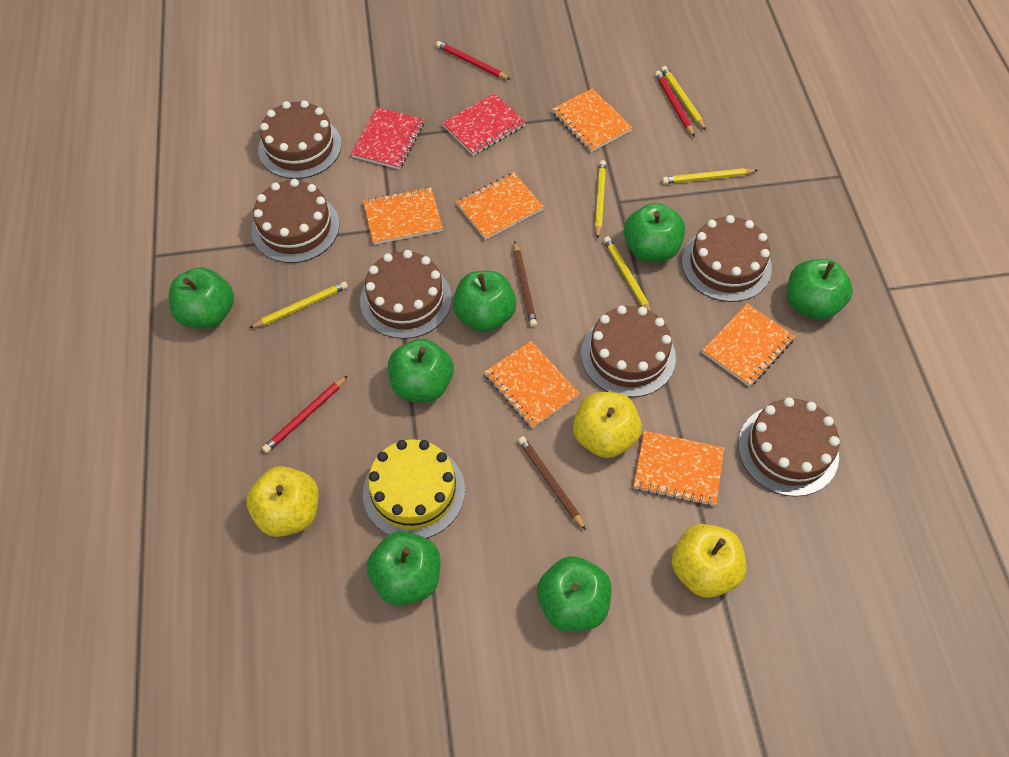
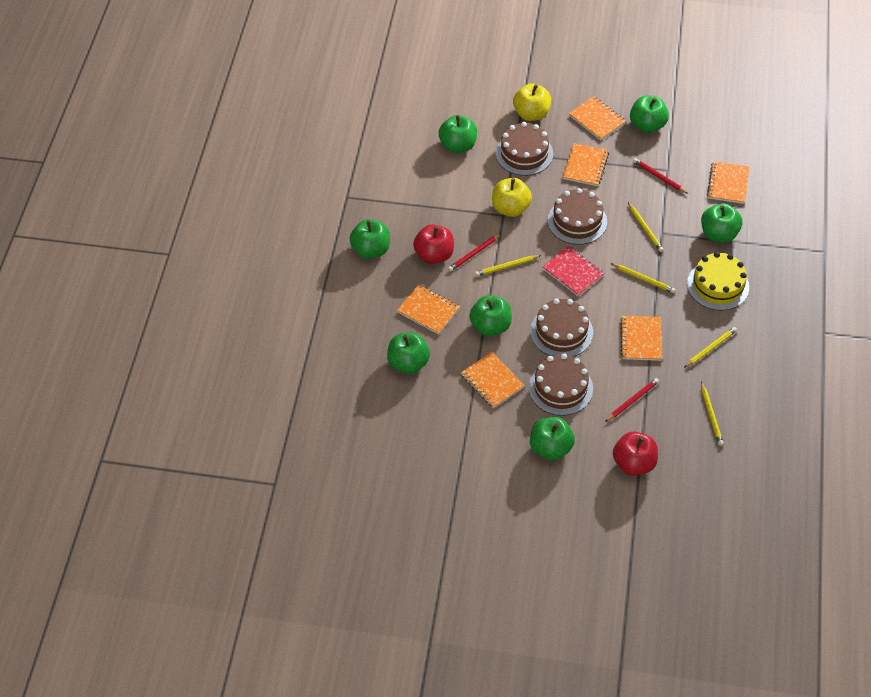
brown cake: 6 -> 4
brown pencil: 2 -> 0
red apple: 0 -> 2
red notebook: 2 -> 1
yellow apple: 3 -> 2

